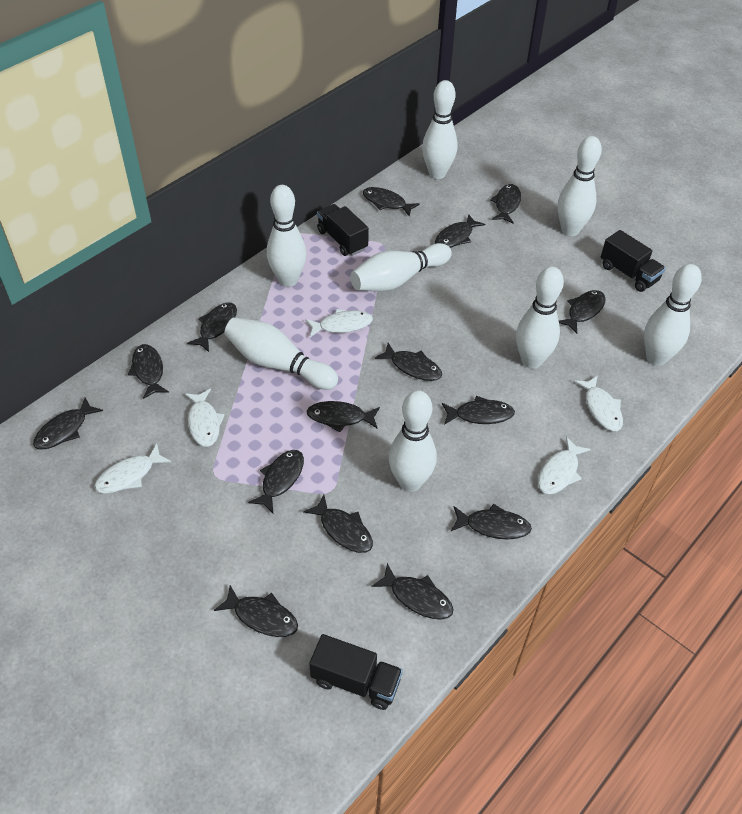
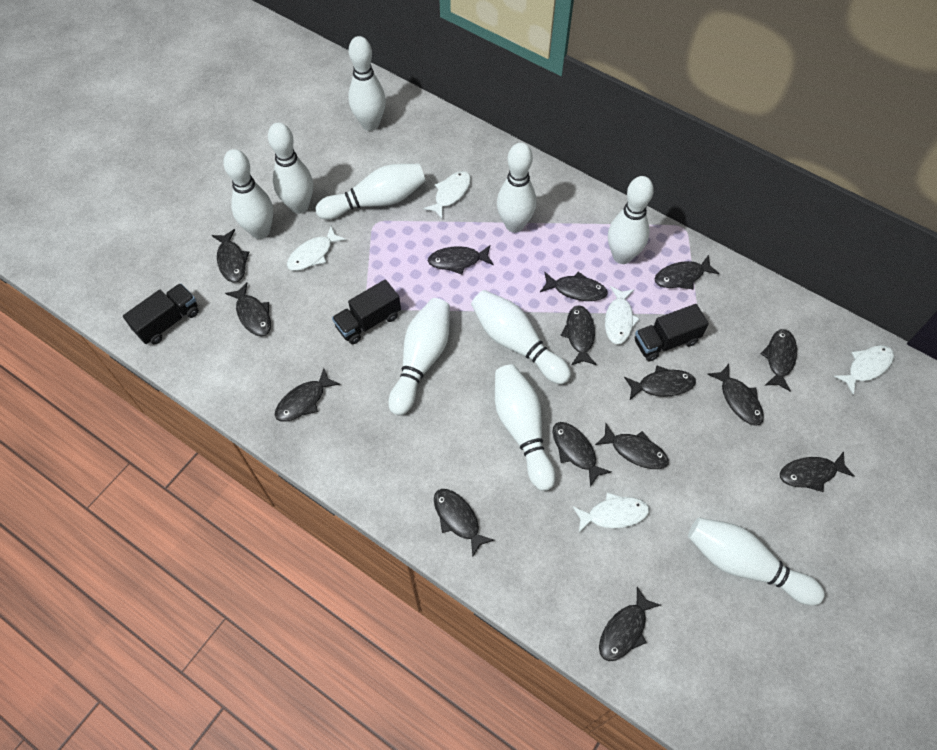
white bowling pin: 8 -> 10

